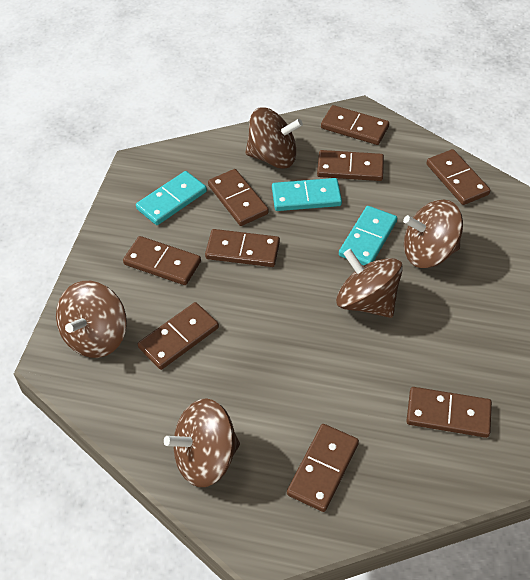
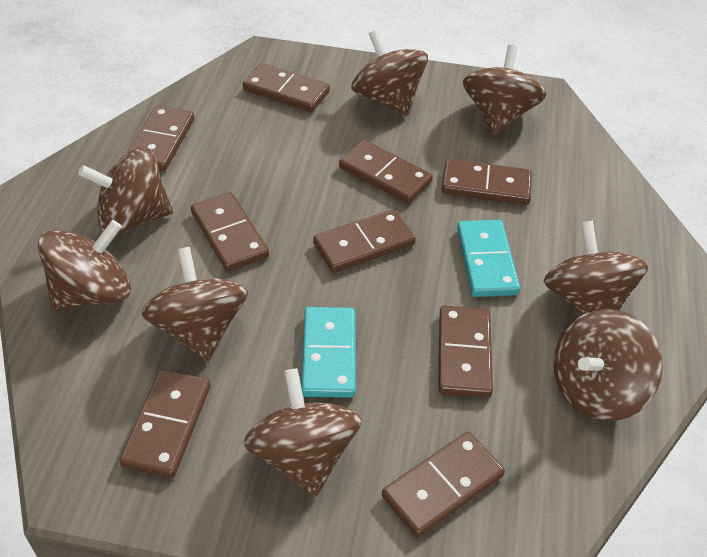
brown spinning top: 5 -> 8
turquoise domino: 3 -> 2

